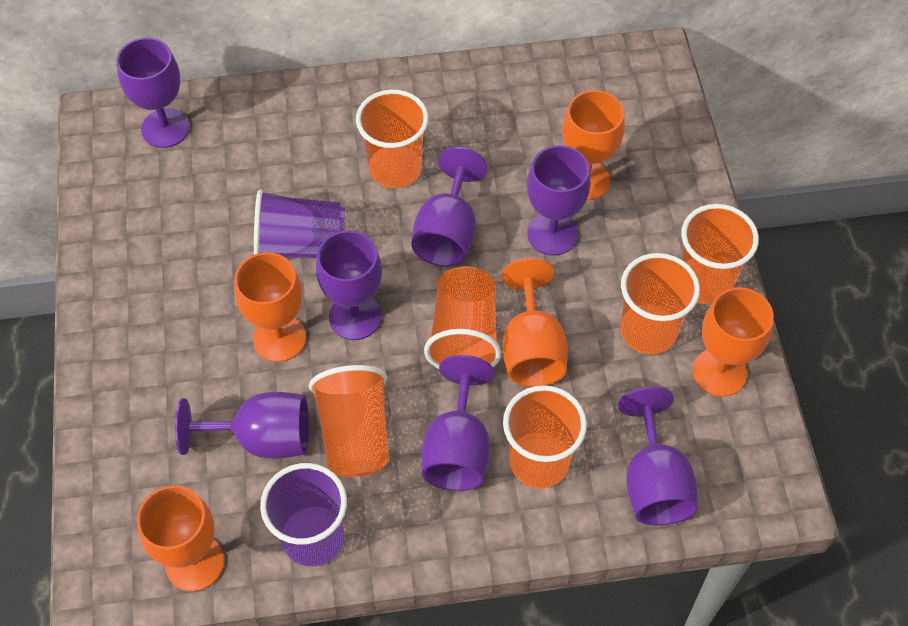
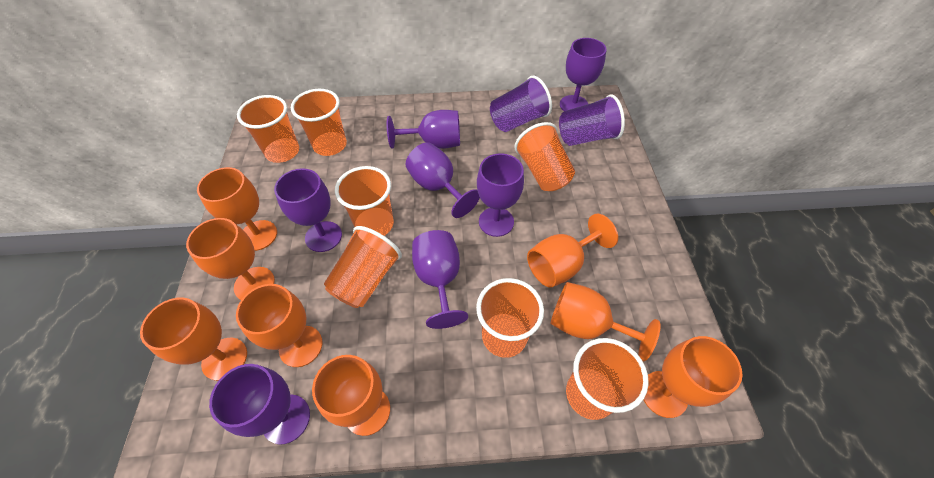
orange cup: 6 -> 7
orange goblet: 5 -> 8

